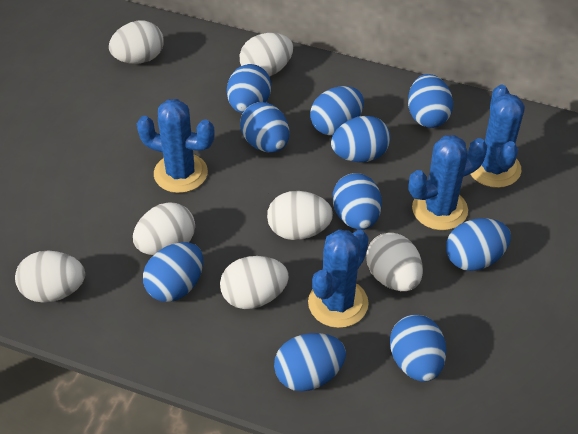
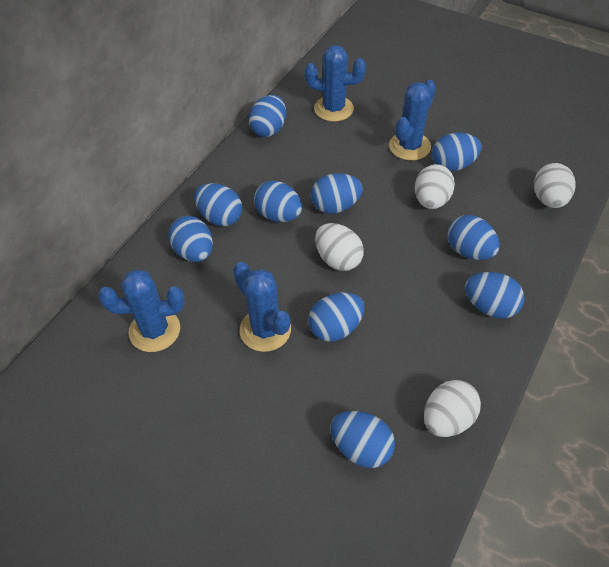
white egg: 7 -> 4

